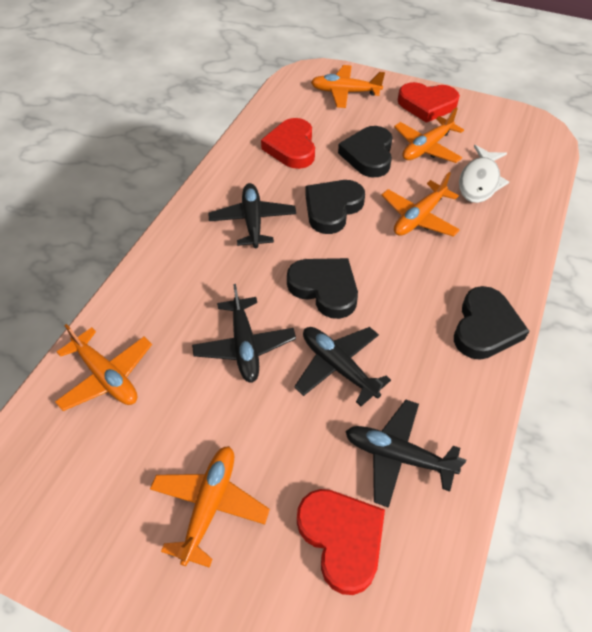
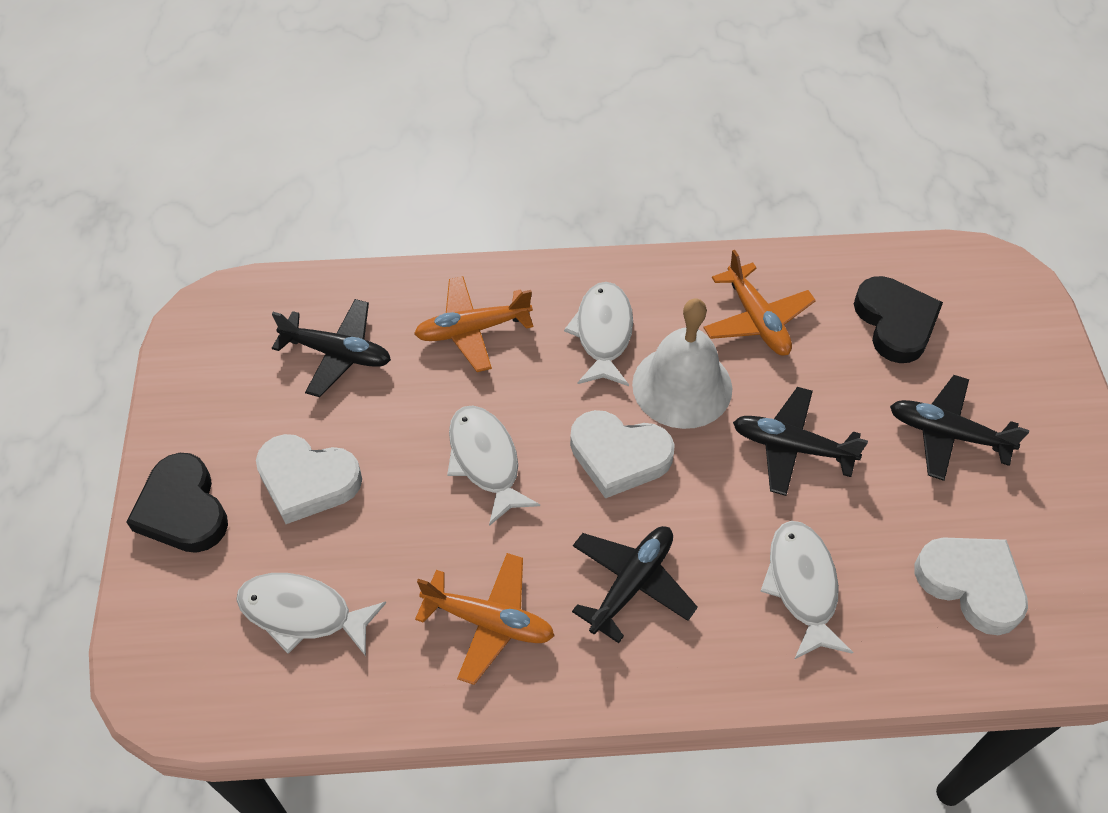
black heart: 4 -> 2
orange plane: 5 -> 3
red heart: 3 -> 0
white bell: 0 -> 1
white fish: 1 -> 4
white heart: 0 -> 3

